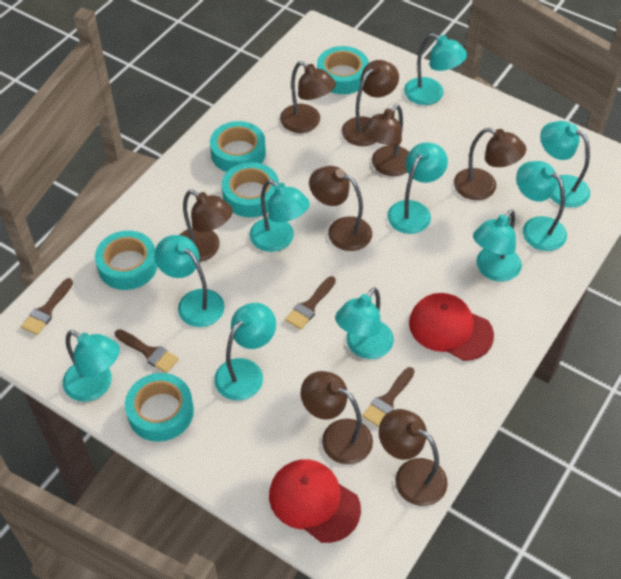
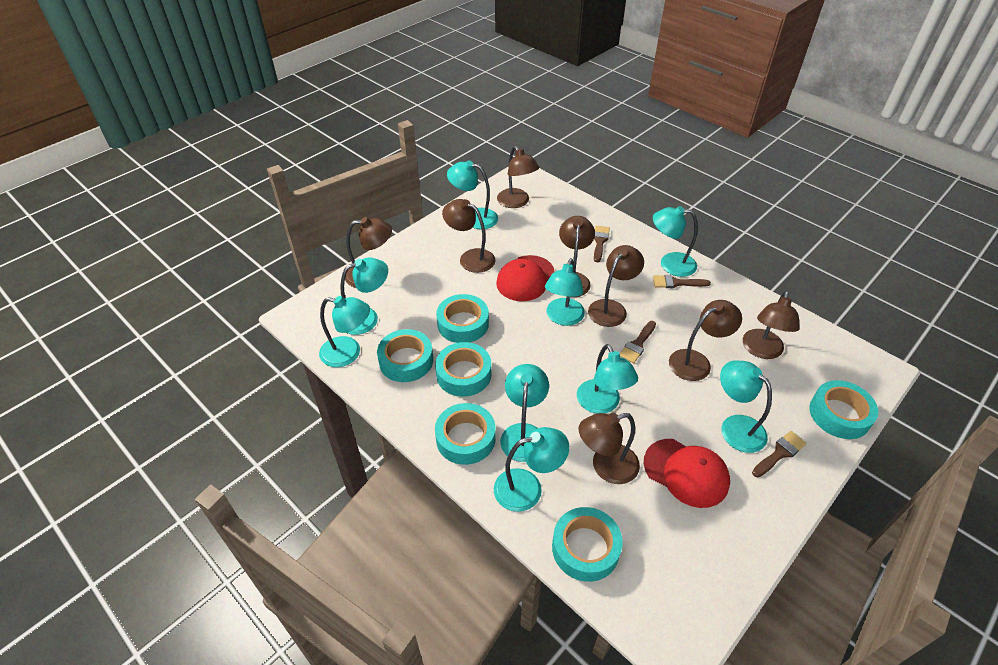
turquoise lamp: 10 -> 9
turquoise tape: 5 -> 6

